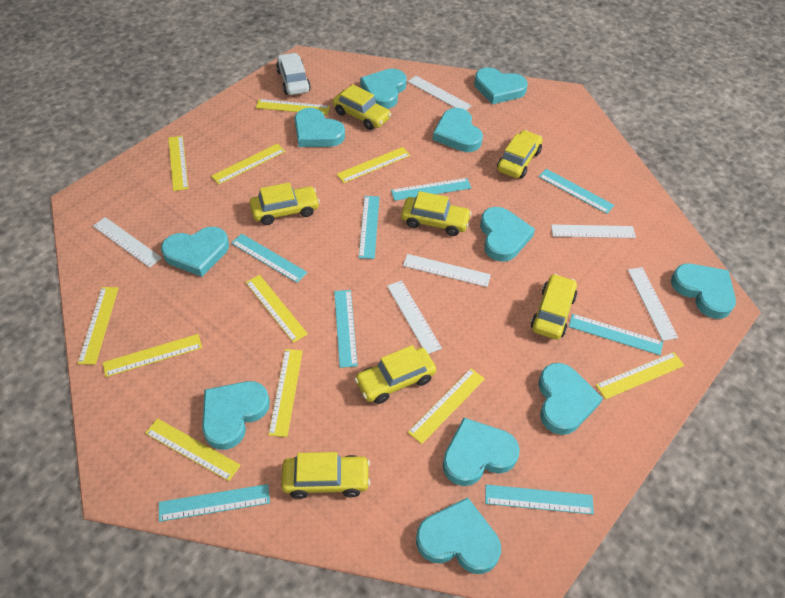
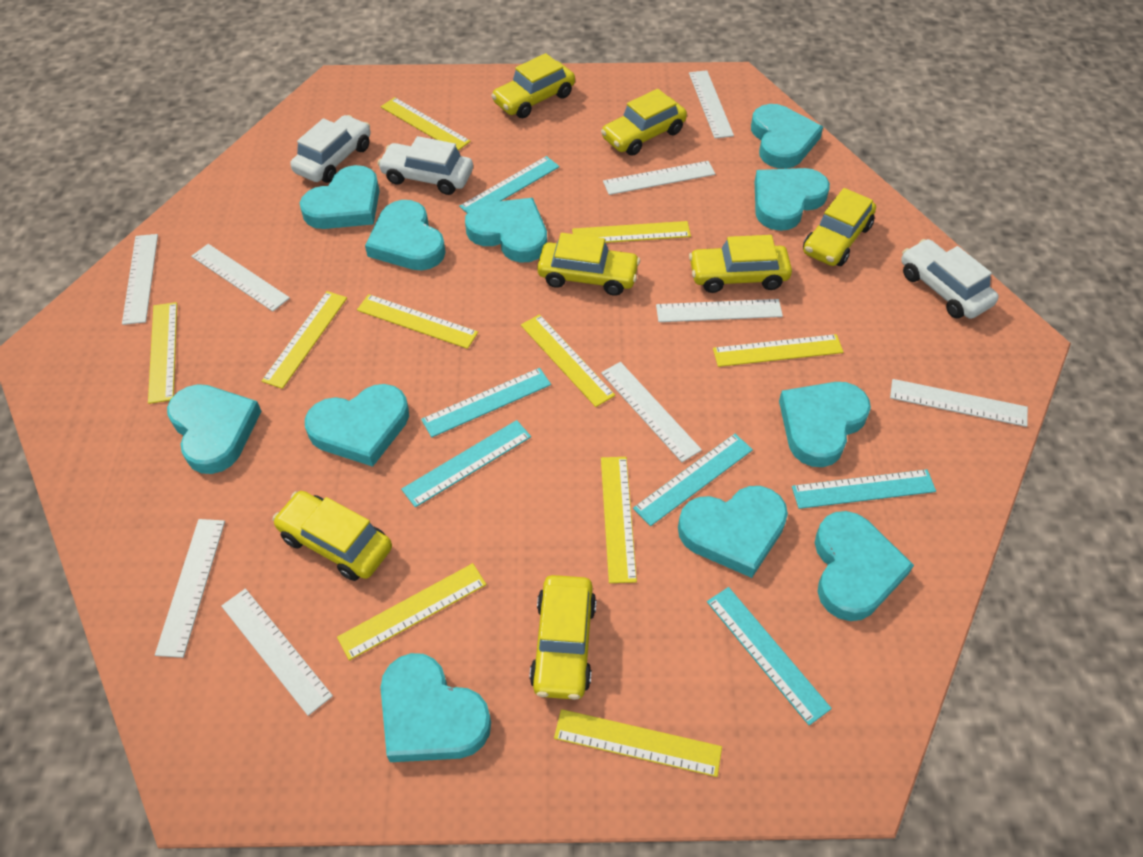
turquoise ruler: 8 -> 6
white car: 1 -> 3
white ruler: 6 -> 9
yellow ruler: 11 -> 10

